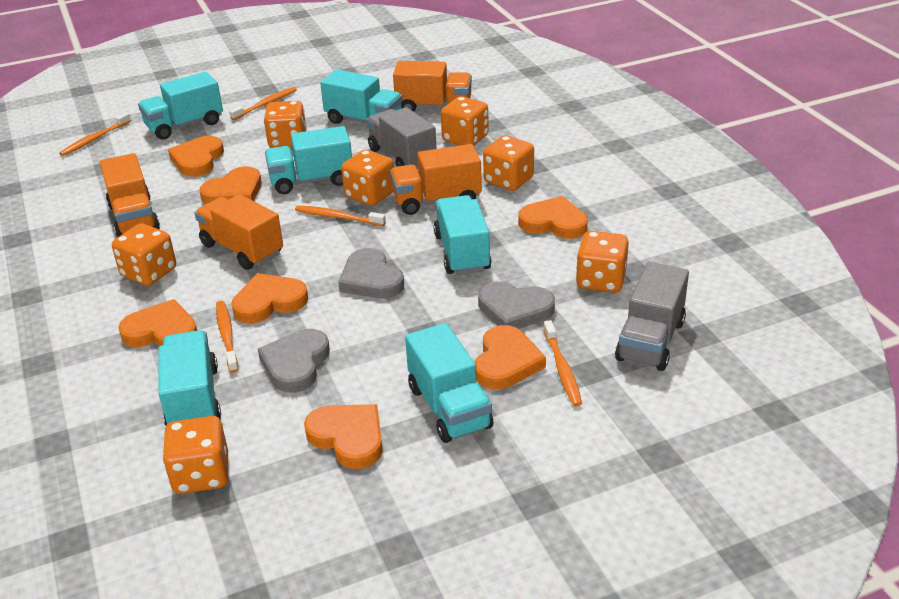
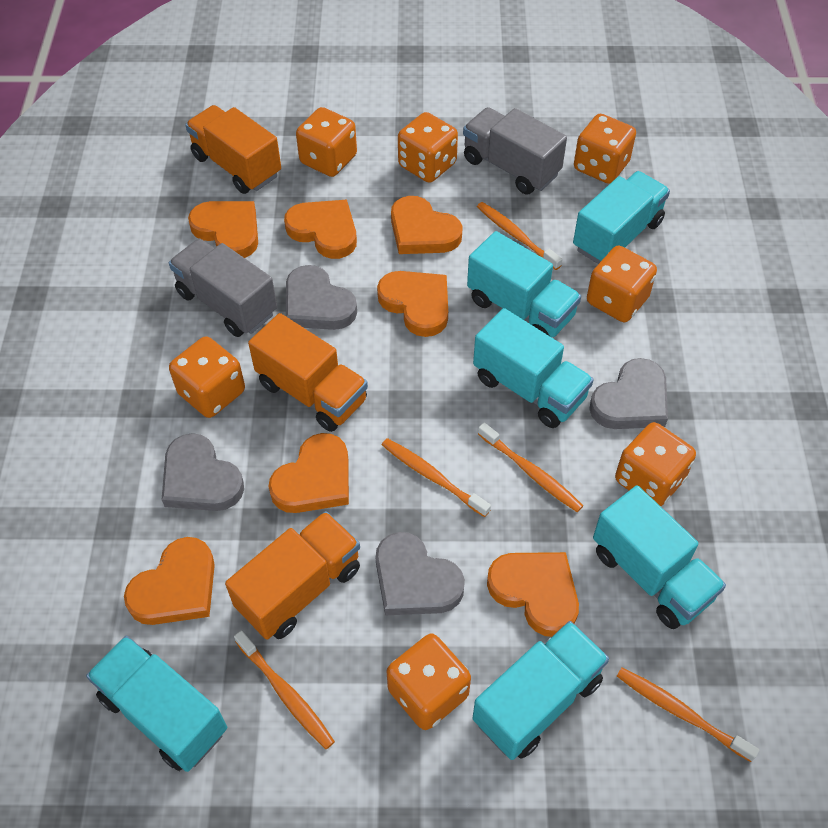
grey heart: 3 -> 4
orange truck: 4 -> 3

